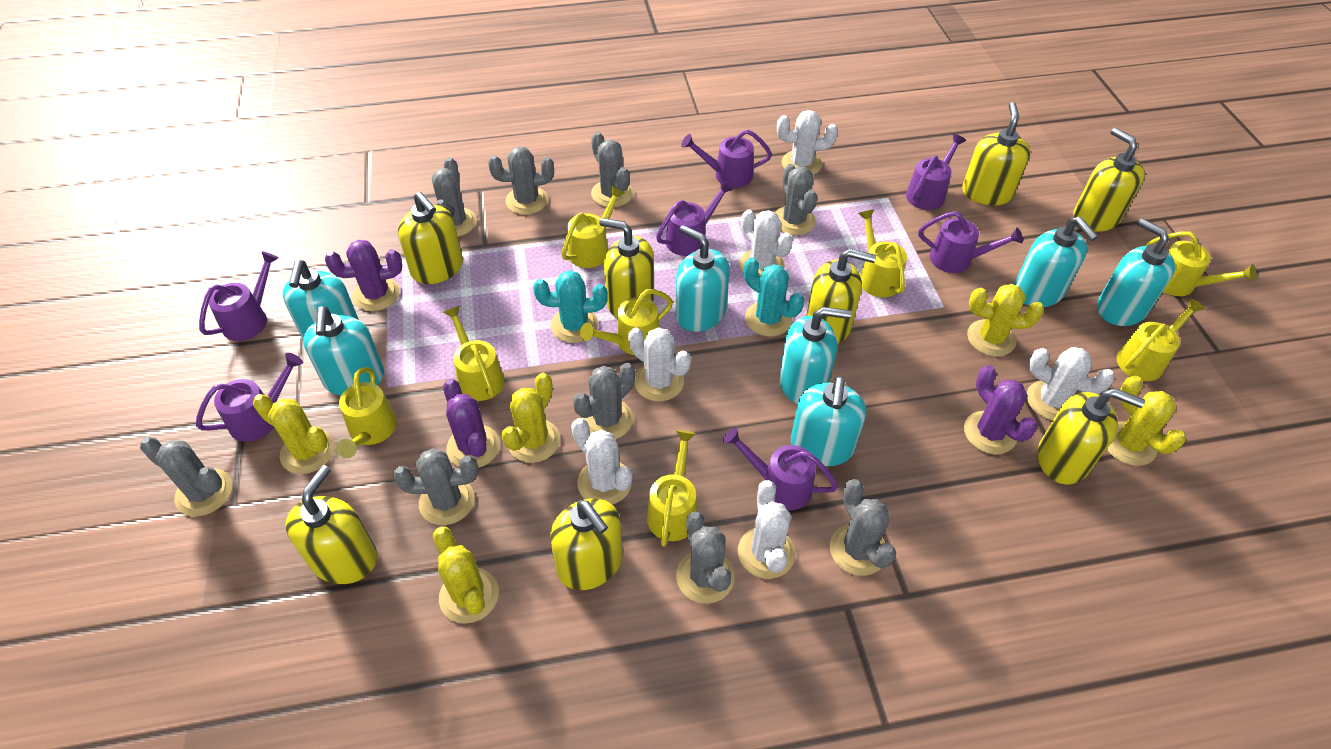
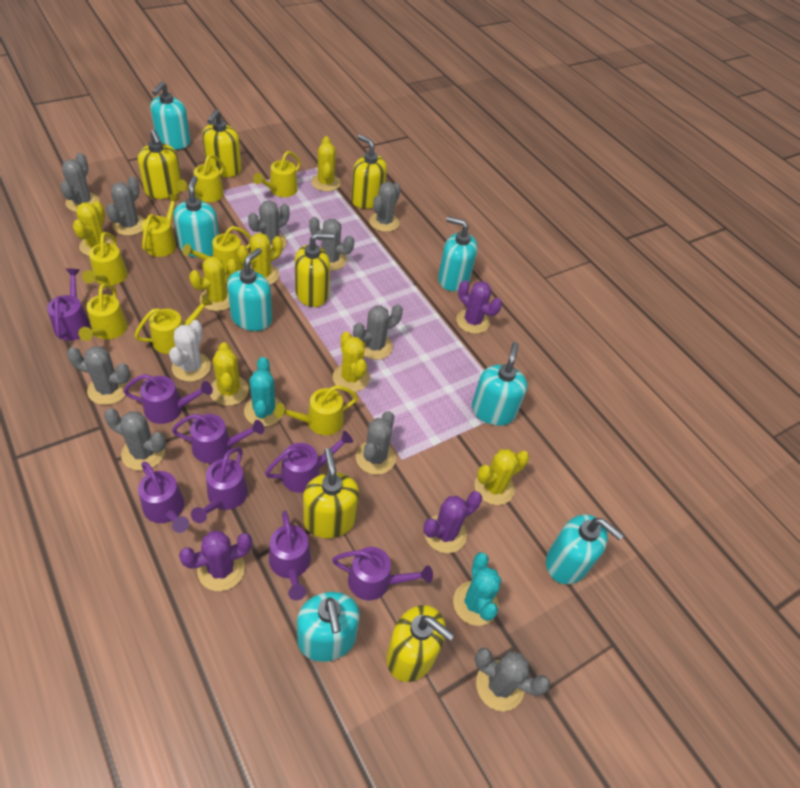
grey cactus: 9 -> 10
purple watering can: 7 -> 8
white cactus: 6 -> 1
yellow cactus: 5 -> 7
yellow soap dispenser: 8 -> 6

